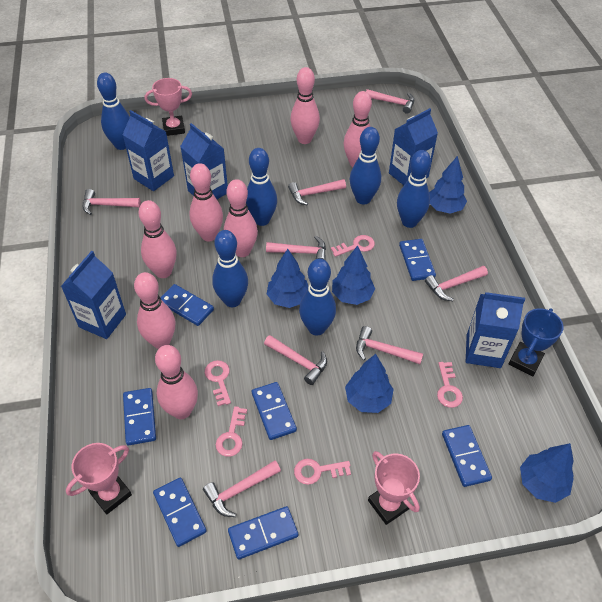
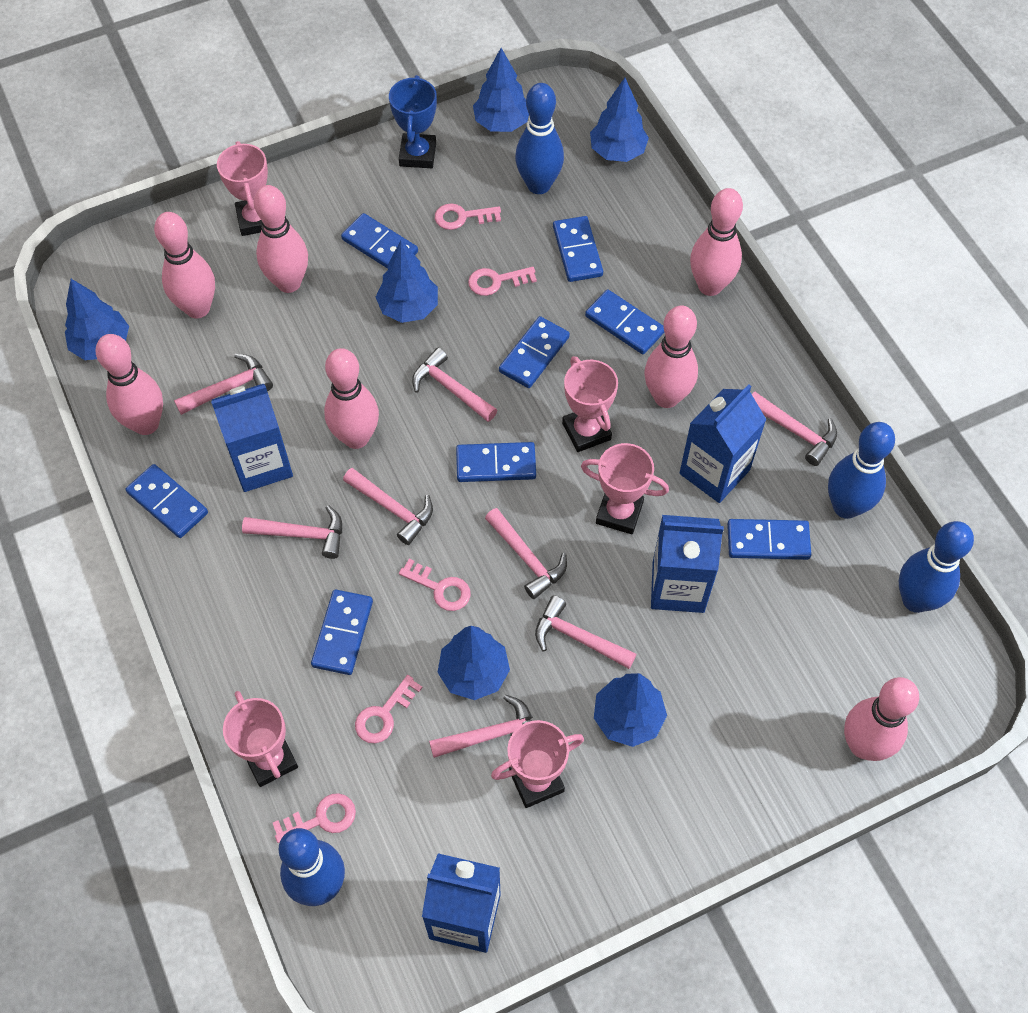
blue bowling pin: 6 -> 4
blue carton: 5 -> 4
blue domino: 7 -> 8
blue tree: 5 -> 6
pink trophy: 3 -> 5

